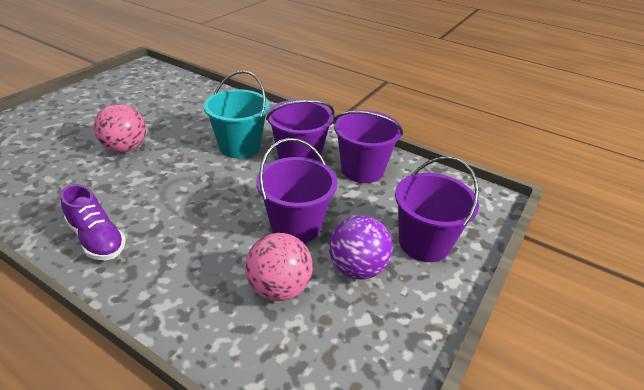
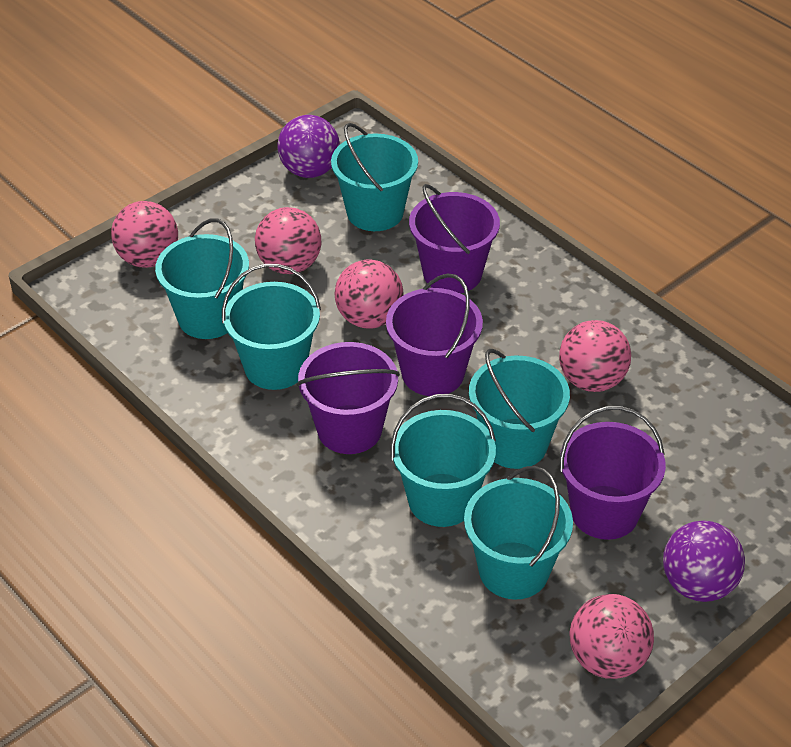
pink ball: 2 -> 5
purple ball: 1 -> 2
purple shoe: 1 -> 0
turquoise bucket: 1 -> 6

